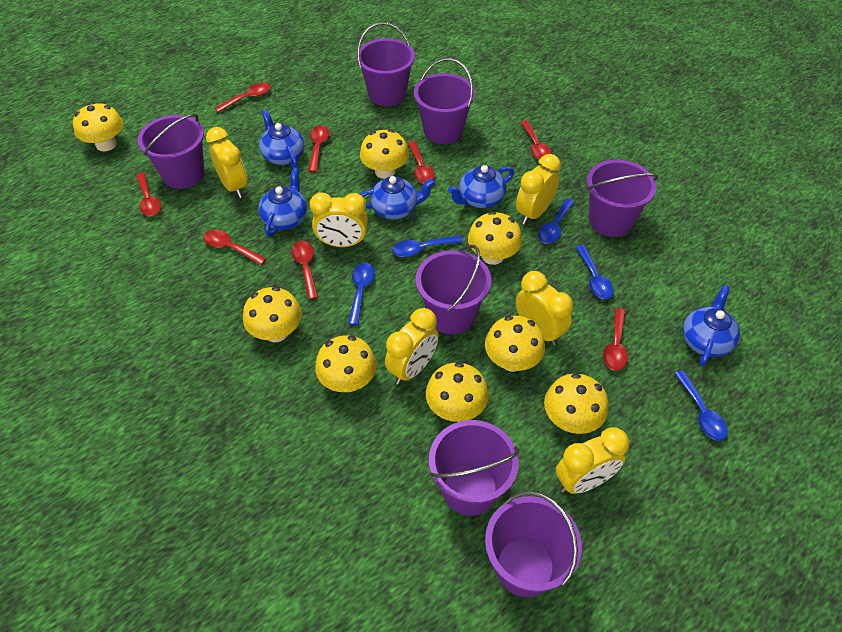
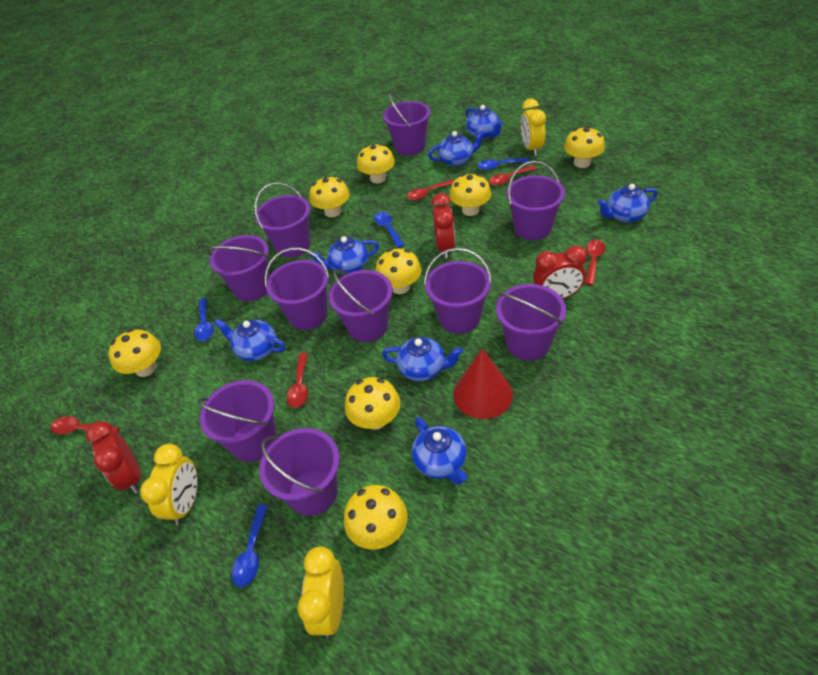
blue spoon: 5 -> 4
blue teapot: 5 -> 7
purple bucket: 7 -> 10
red clock: 0 -> 3
red cone: 0 -> 1
red spoon: 8 -> 5
yellow clock: 6 -> 3

